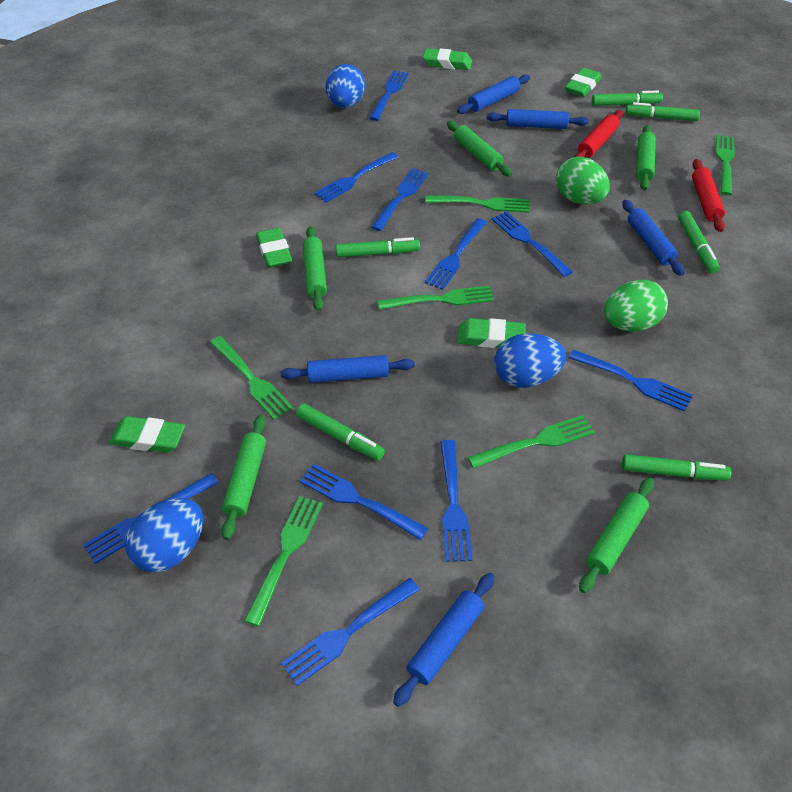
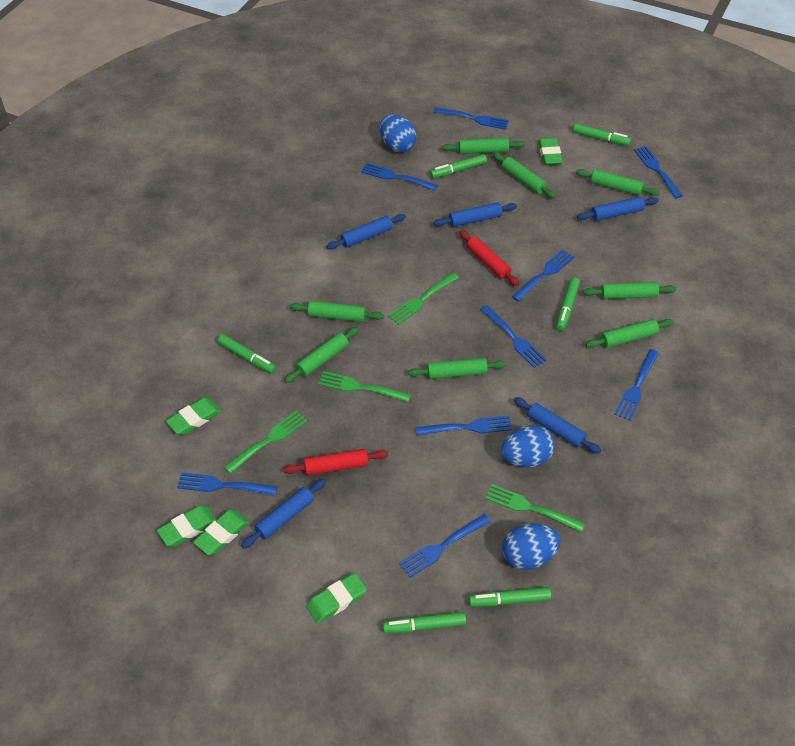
blue fork: 10 -> 9
green egg: 2 -> 0
green fork: 6 -> 4
green rolling pin: 5 -> 8

